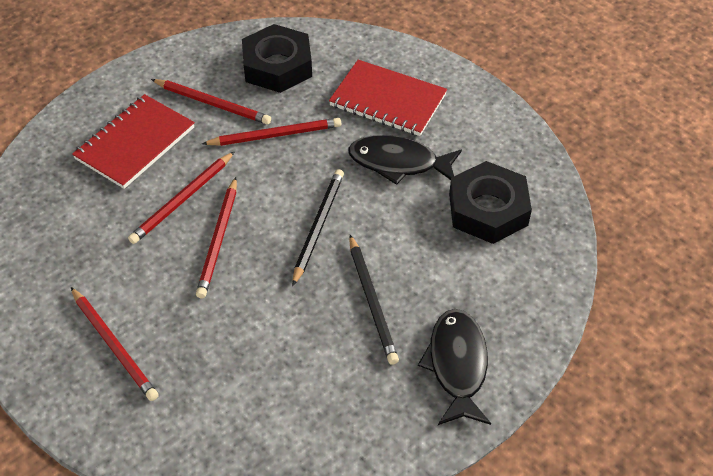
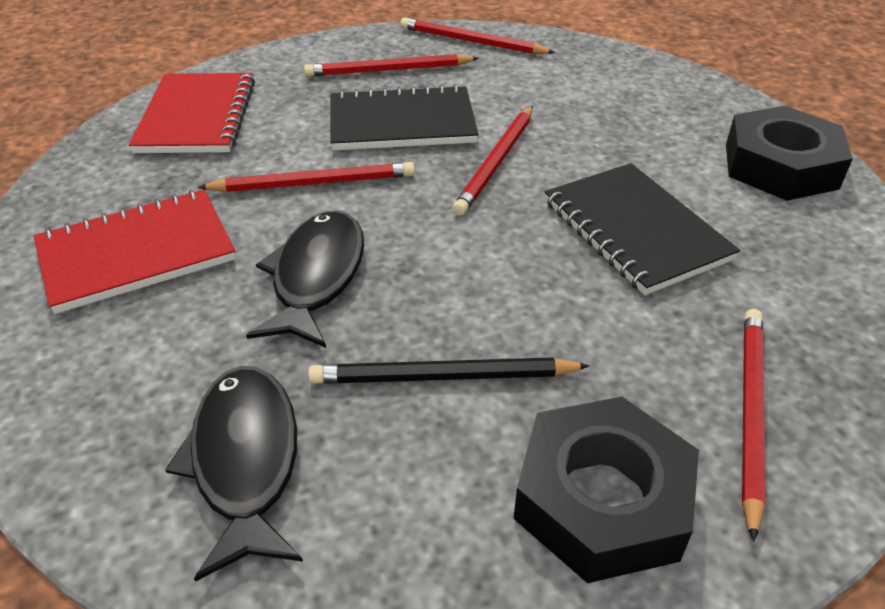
black notebook: 0 -> 2
black pencil: 2 -> 1

